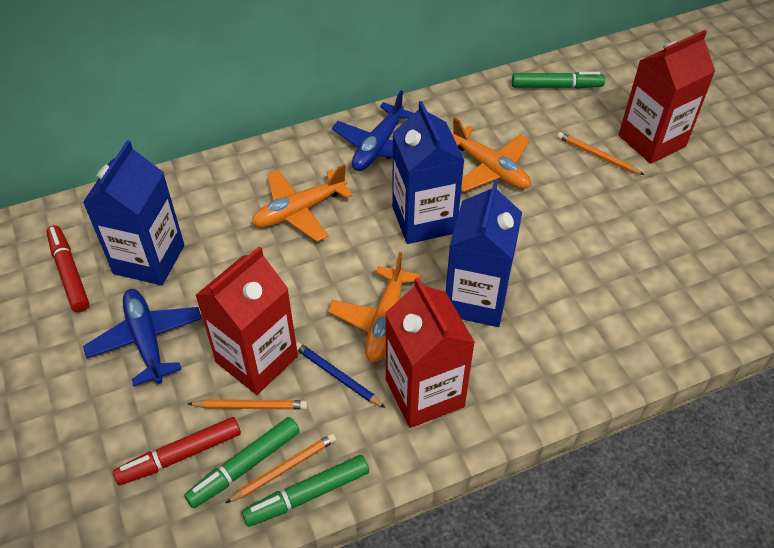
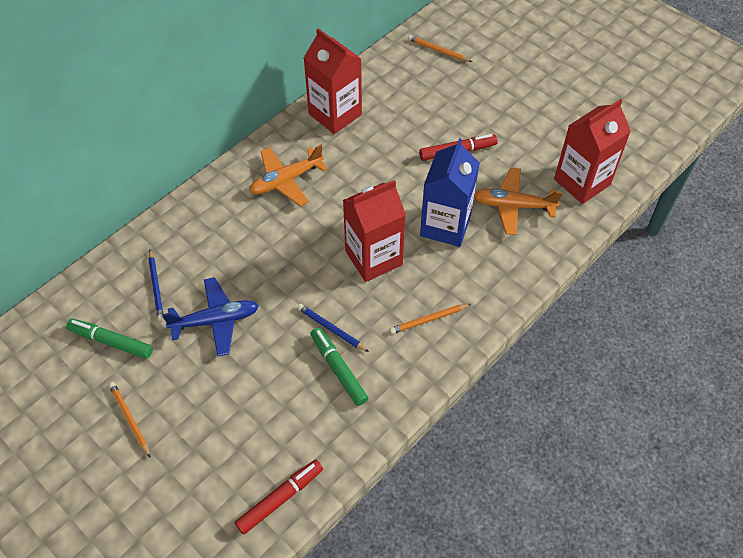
blue carton: 3 -> 1
blue pencil: 1 -> 2
blue plane: 2 -> 1
green marker: 3 -> 2
orange plane: 3 -> 2

